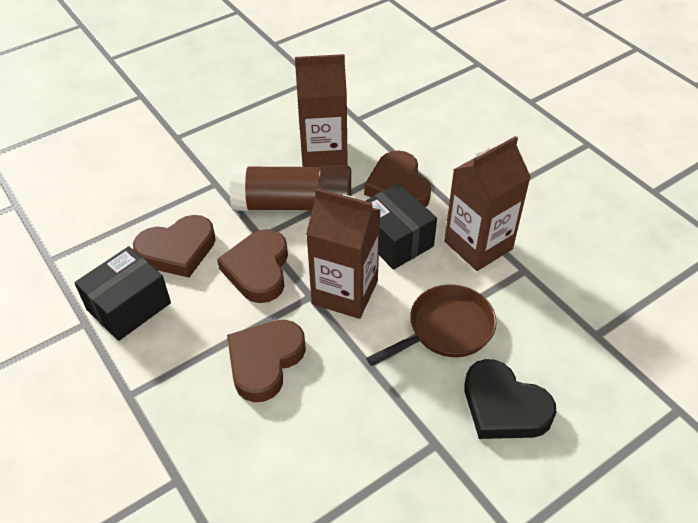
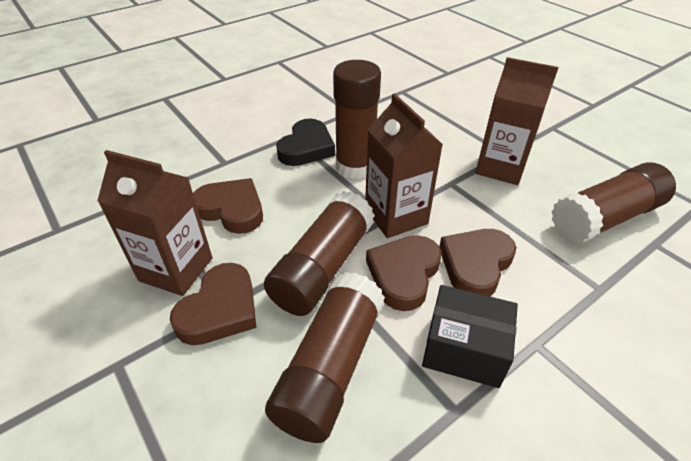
black box: 2 -> 1
brown glue stick: 1 -> 4
brown pan: 1 -> 0

